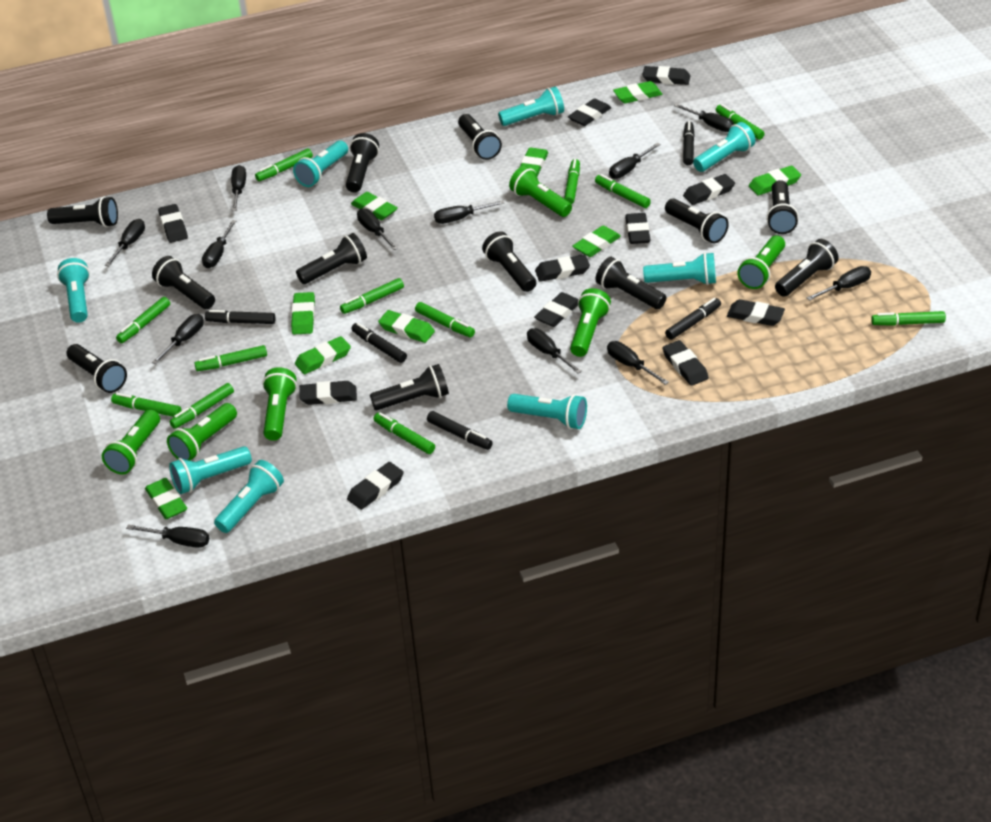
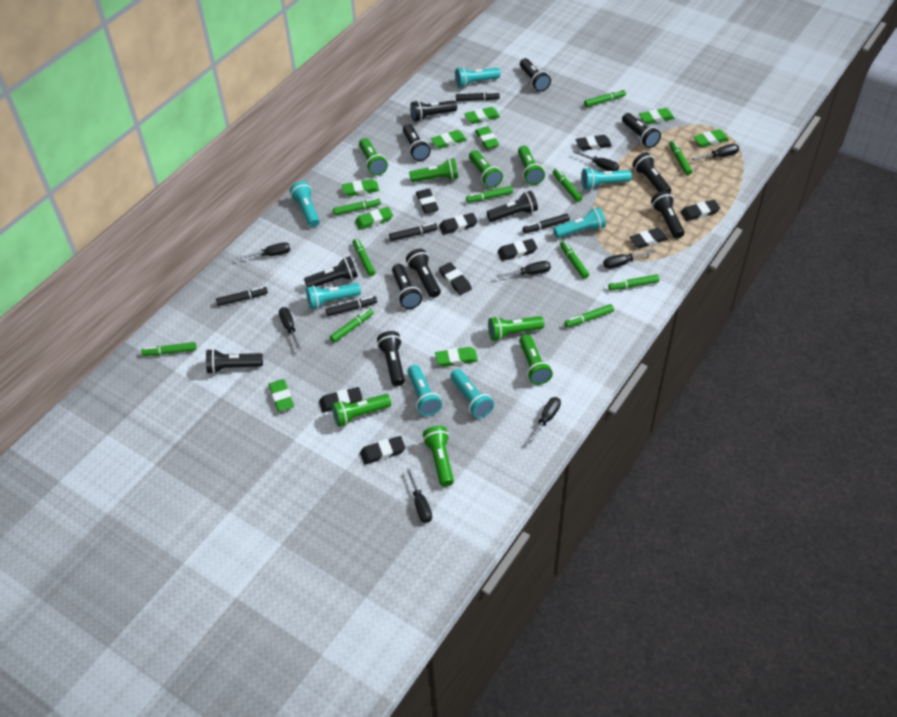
black eraser: 11 -> 9
black screwdriver: 12 -> 8
green flashlight: 6 -> 8
green marker: 12 -> 11
turquoise flashlight: 8 -> 7

